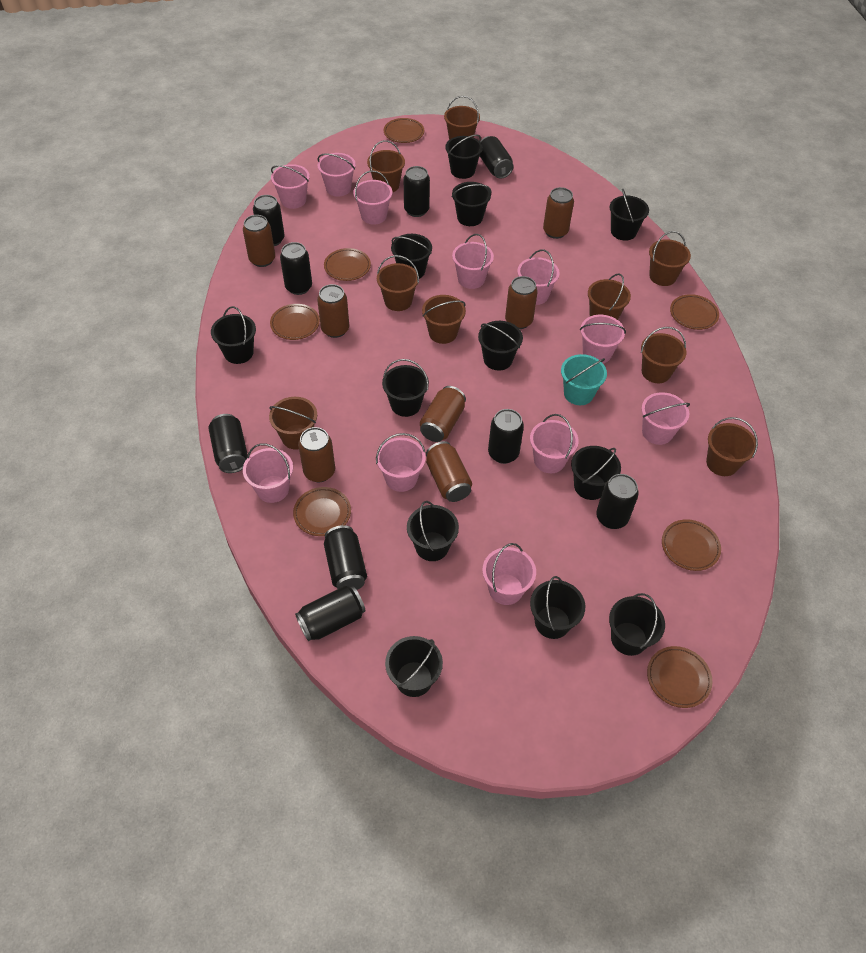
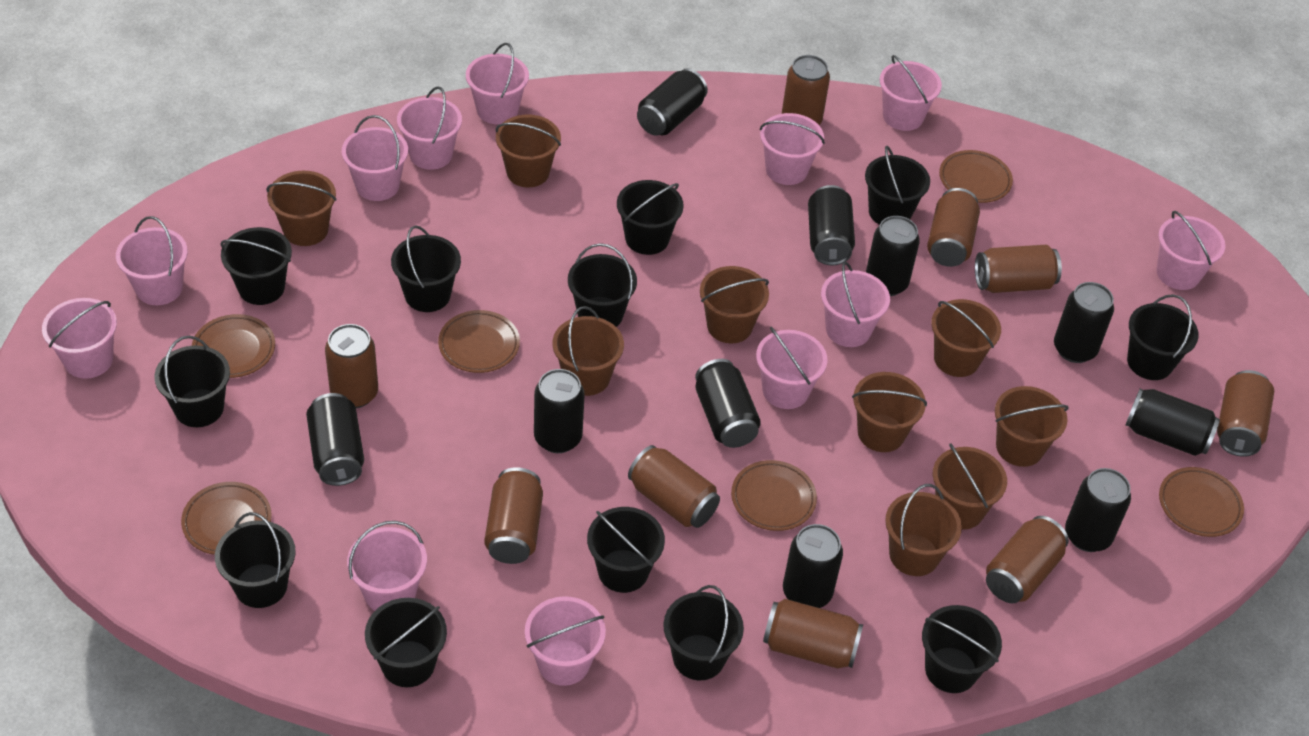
black can: 9 -> 10
brown can: 7 -> 9
brown plate: 7 -> 6
pink bucket: 11 -> 12
turquoise bucket: 1 -> 0

